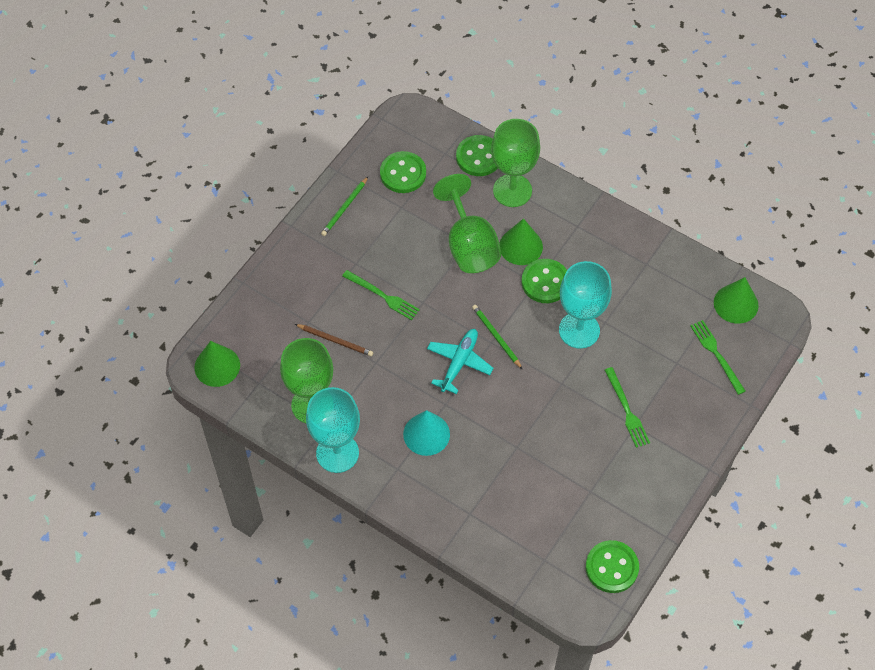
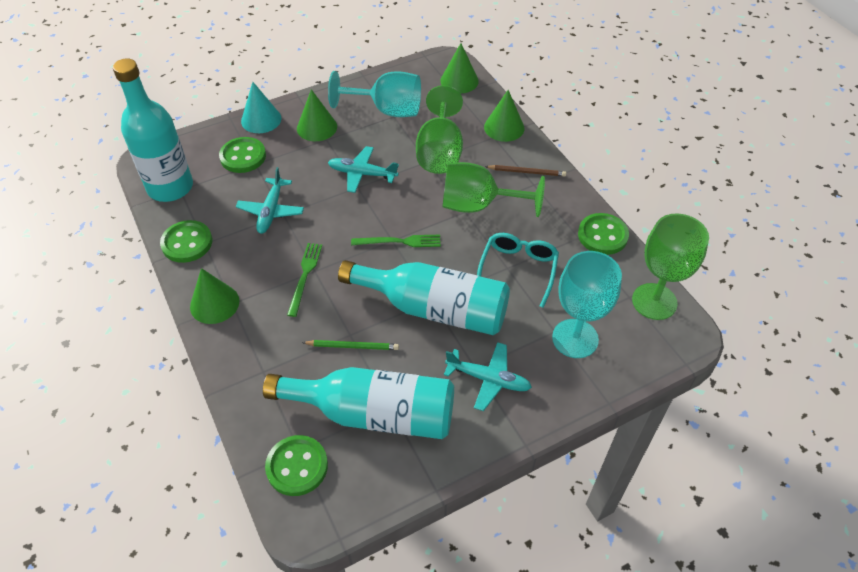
green cone: 3 -> 4
green fork: 3 -> 2
green pencil: 2 -> 1
turquoise bottle: 0 -> 3
turquoise glasses: 0 -> 1
turquoise plane: 1 -> 3

